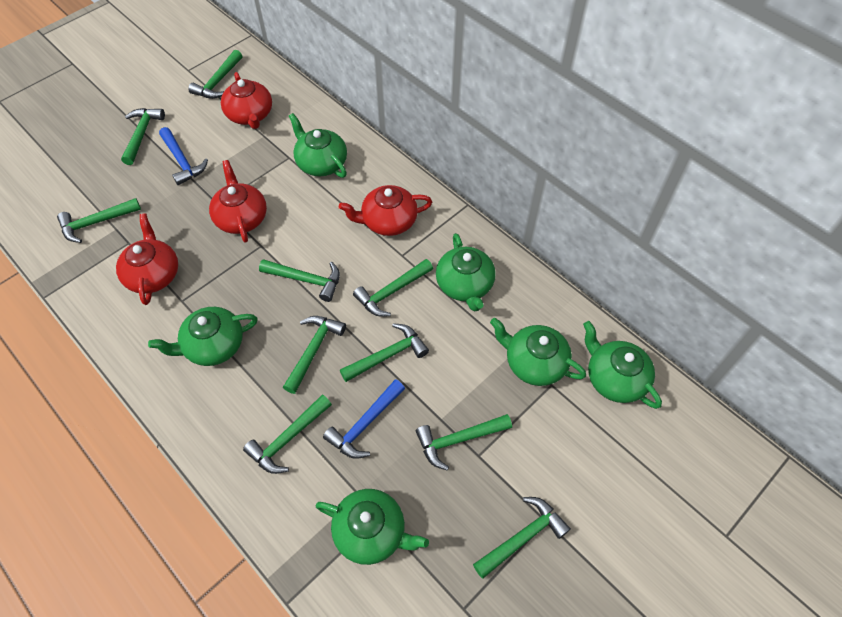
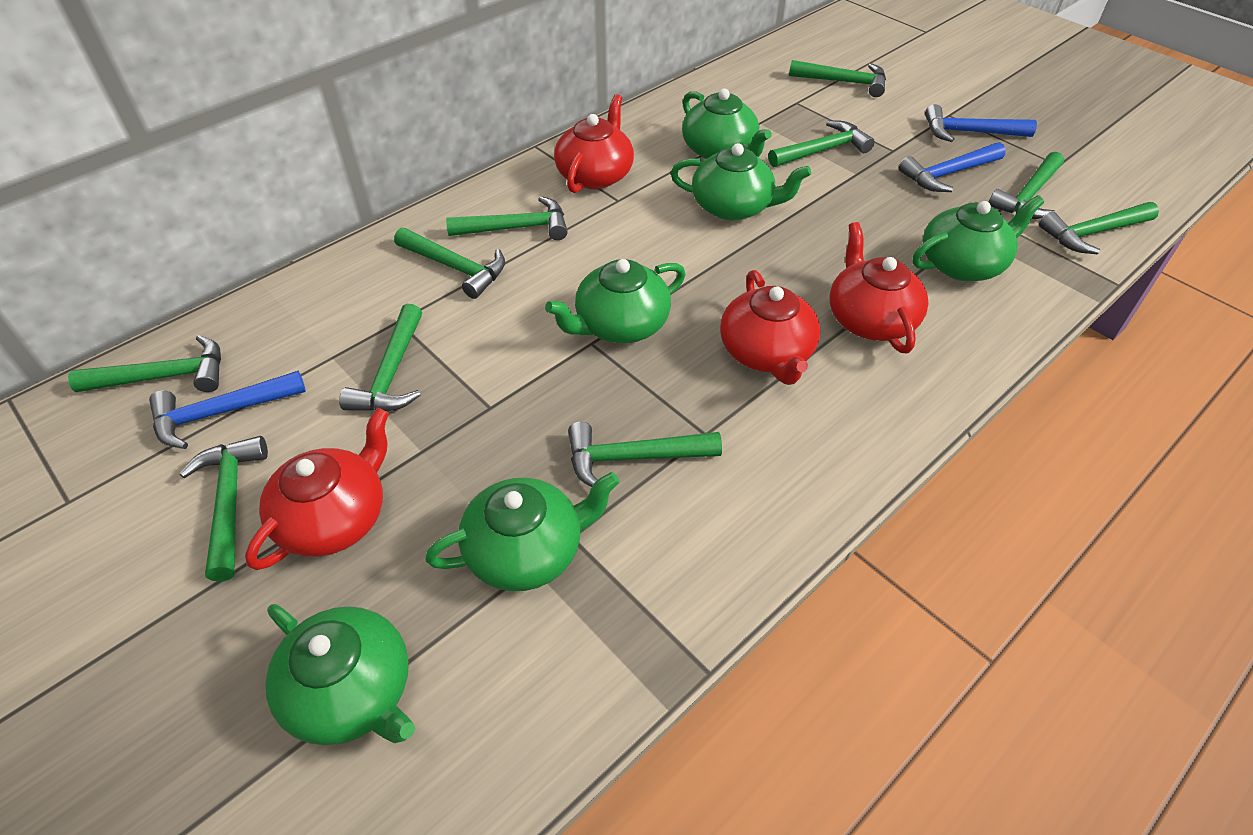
blue hammer: 2 -> 3

